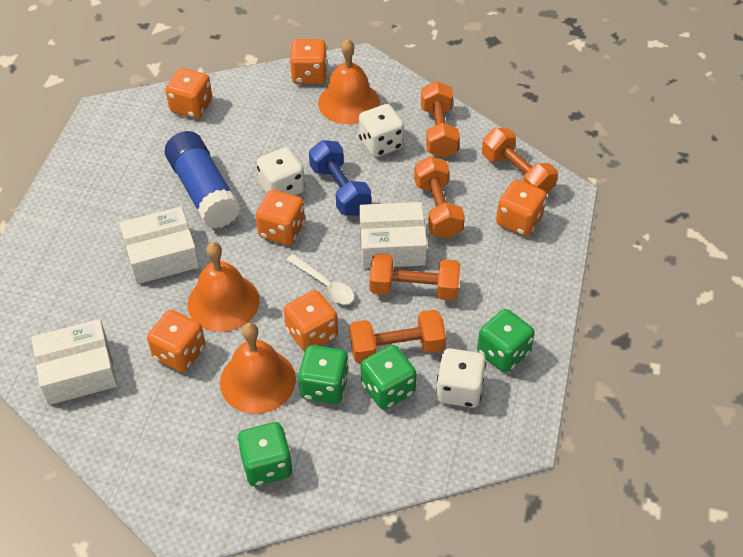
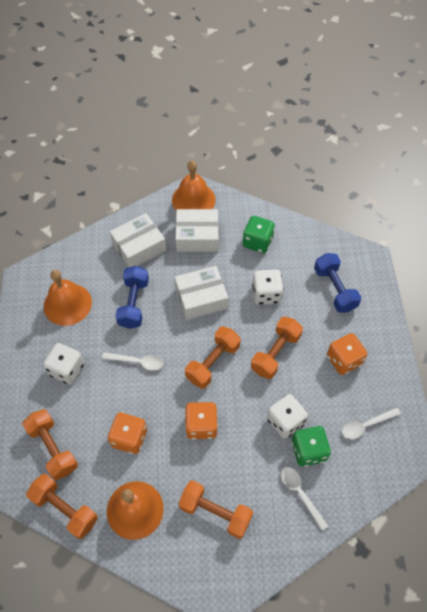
blue dumbbell: 1 -> 2
blue glue stick: 1 -> 0
green dice: 4 -> 2
orange dice: 6 -> 3
white spoon: 1 -> 3

